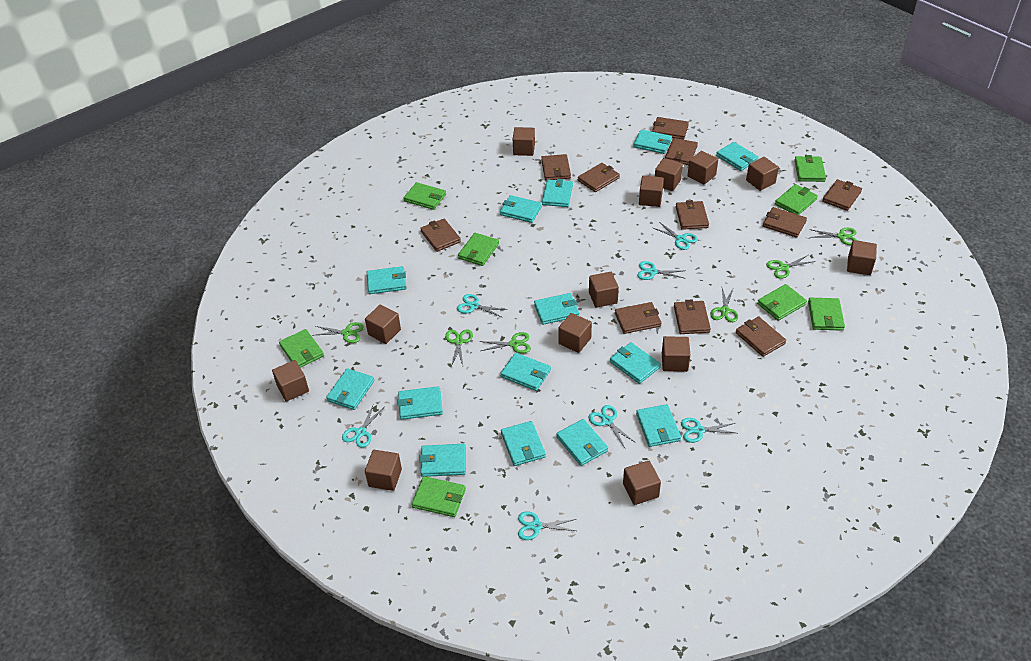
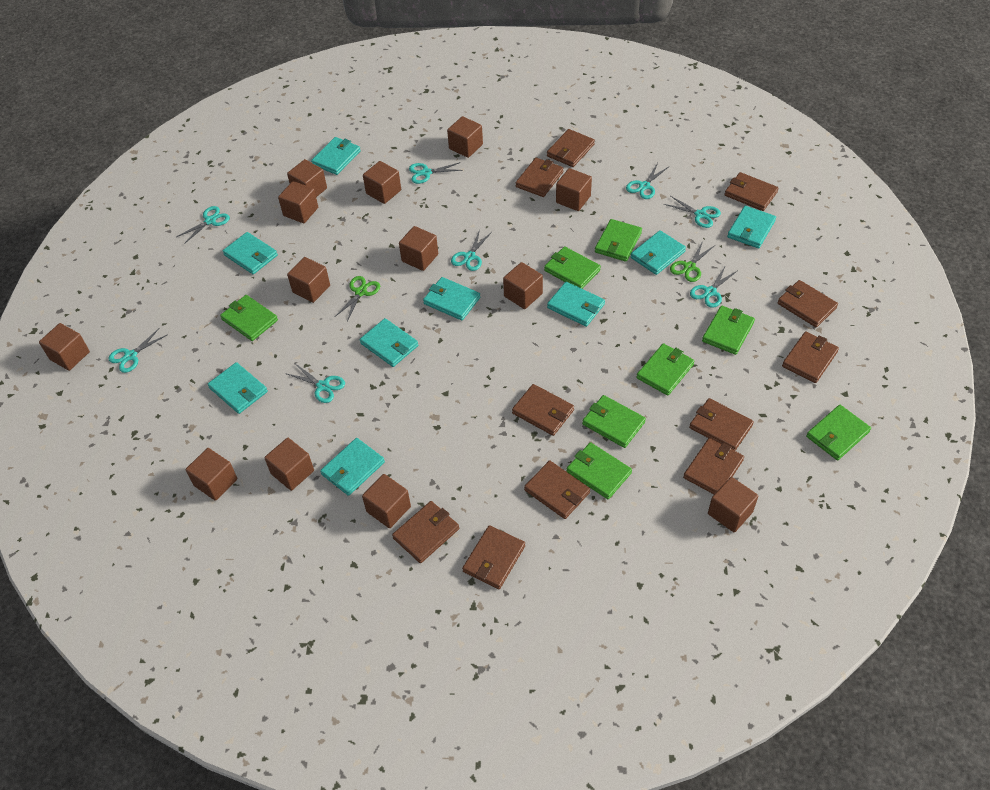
green scissors: 6 -> 2
turquoise scissors: 7 -> 8
turquoise wallet: 14 -> 9

